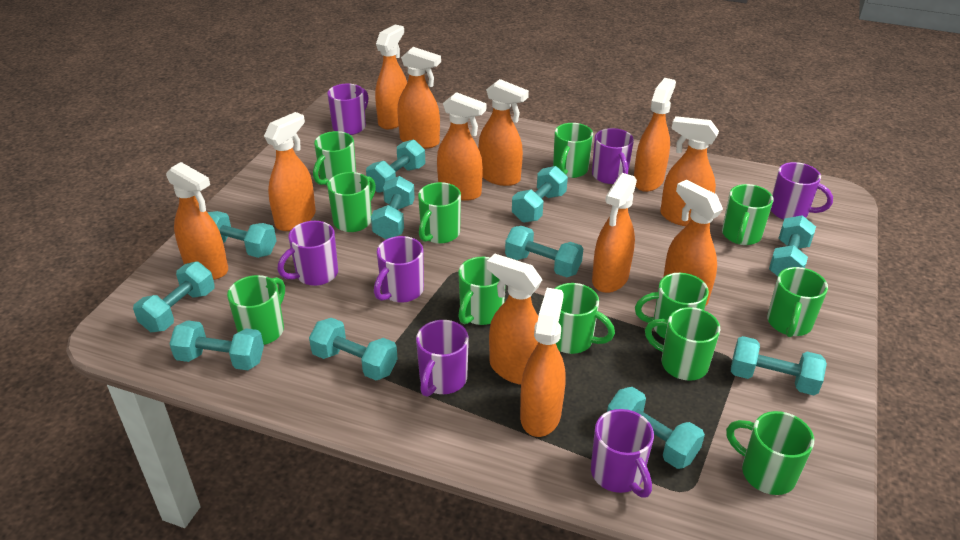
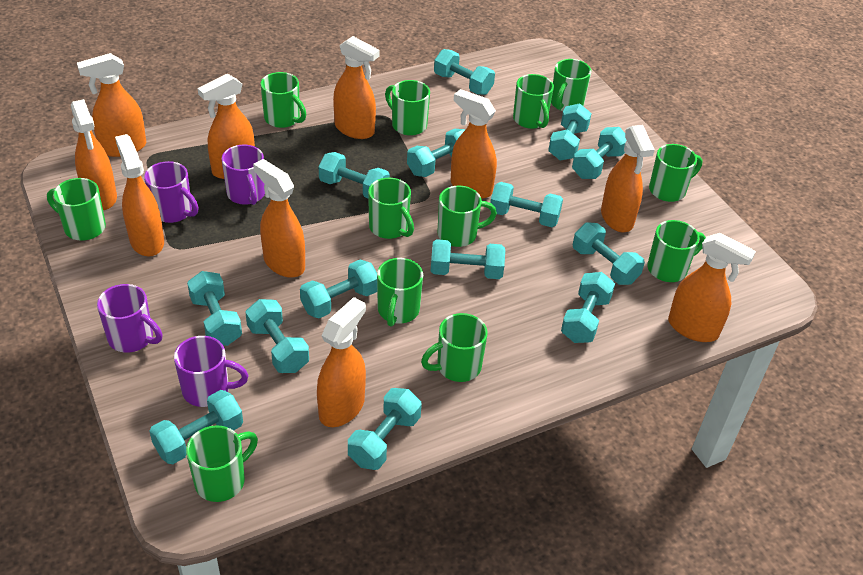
orange spray bottle: 12 -> 10
purple mug: 7 -> 4
turquoise dumbbell: 11 -> 14

